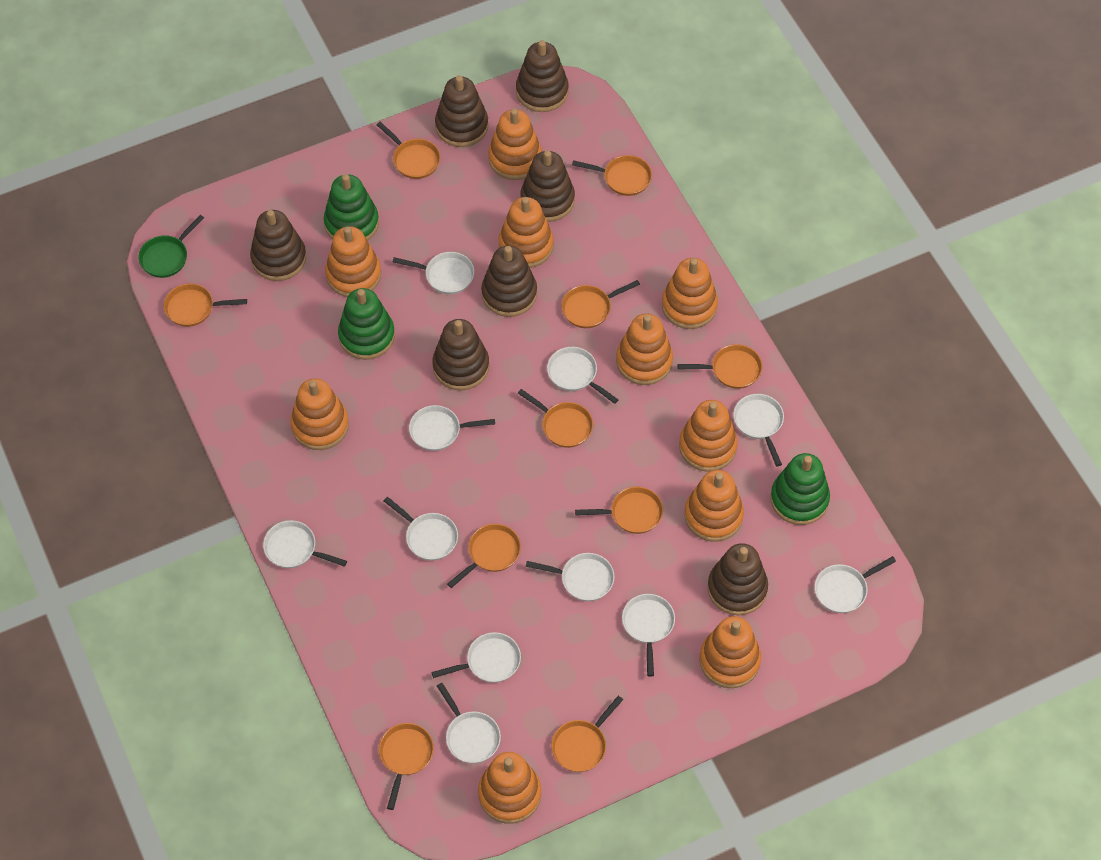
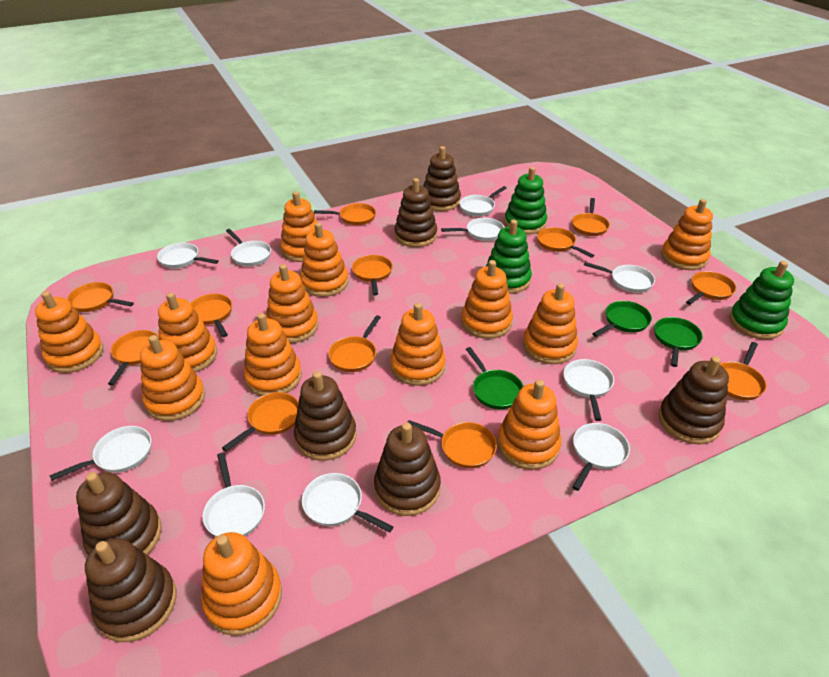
green pan: 1 -> 3
orange pan: 10 -> 12
orange stacking toy: 10 -> 13
white pan: 11 -> 10

